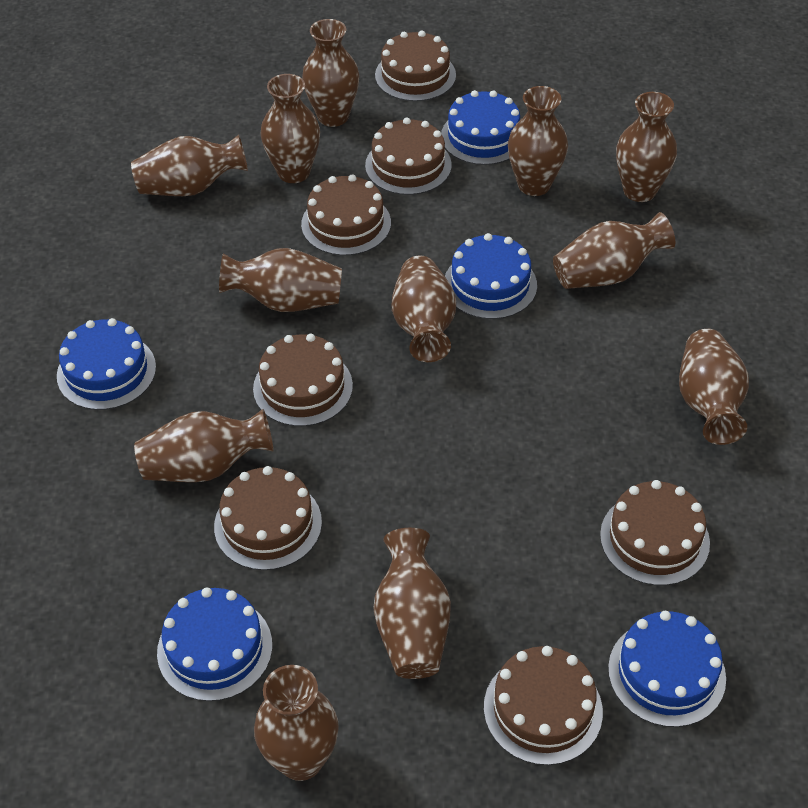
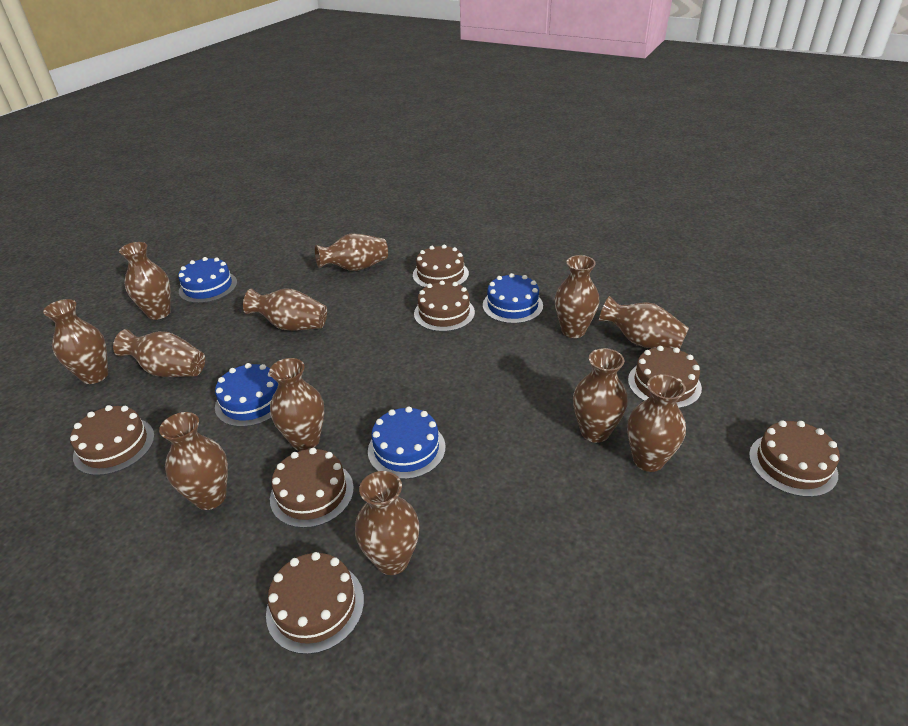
blue cake: 5 -> 4

